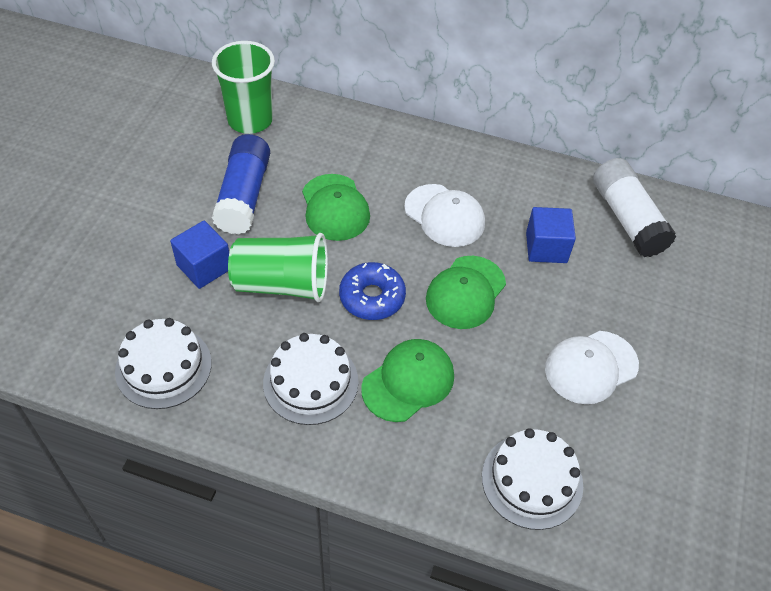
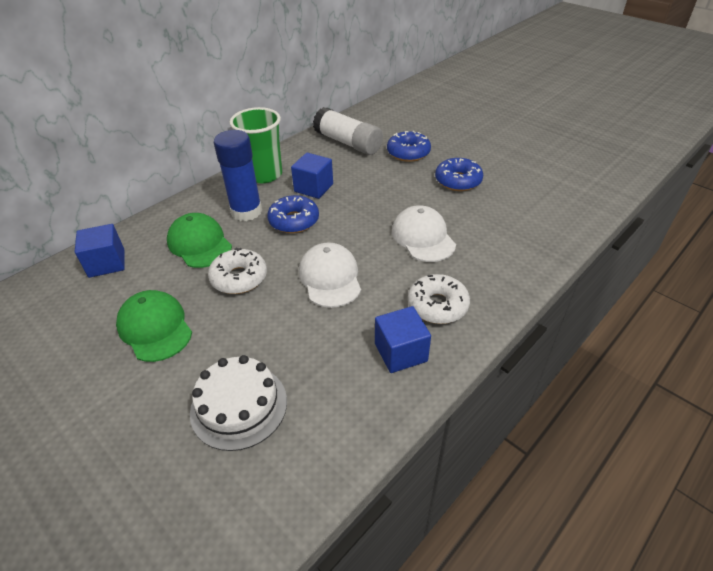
blue cube: 2 -> 3
blue donut: 1 -> 3
green cap: 3 -> 2
green cup: 2 -> 1
white cake: 3 -> 1
white donut: 0 -> 2

